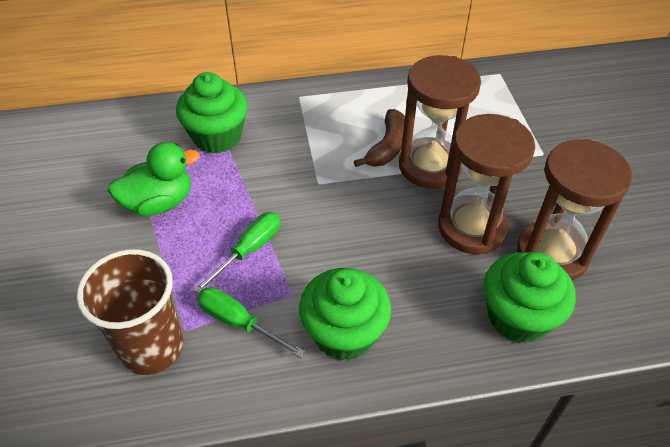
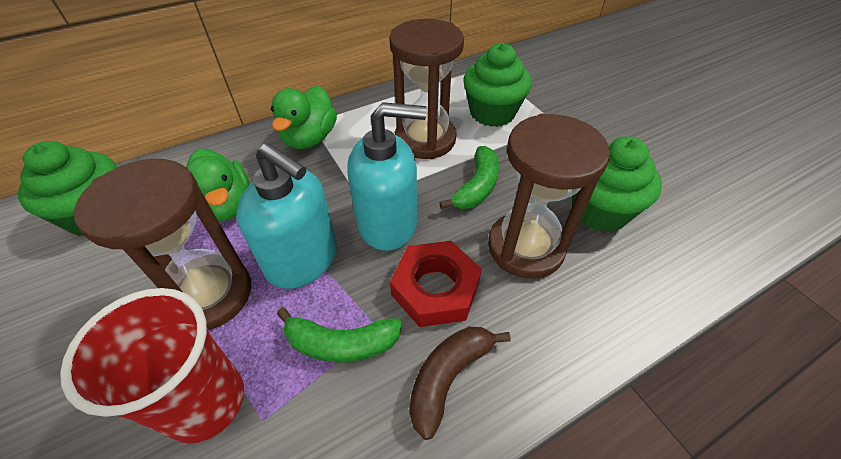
brown cup: 1 -> 0
green banana: 0 -> 2
green duck: 1 -> 2
green screwdriver: 2 -> 0
red cup: 0 -> 1
red nut: 0 -> 1
turquoise soap dispenser: 0 -> 2

